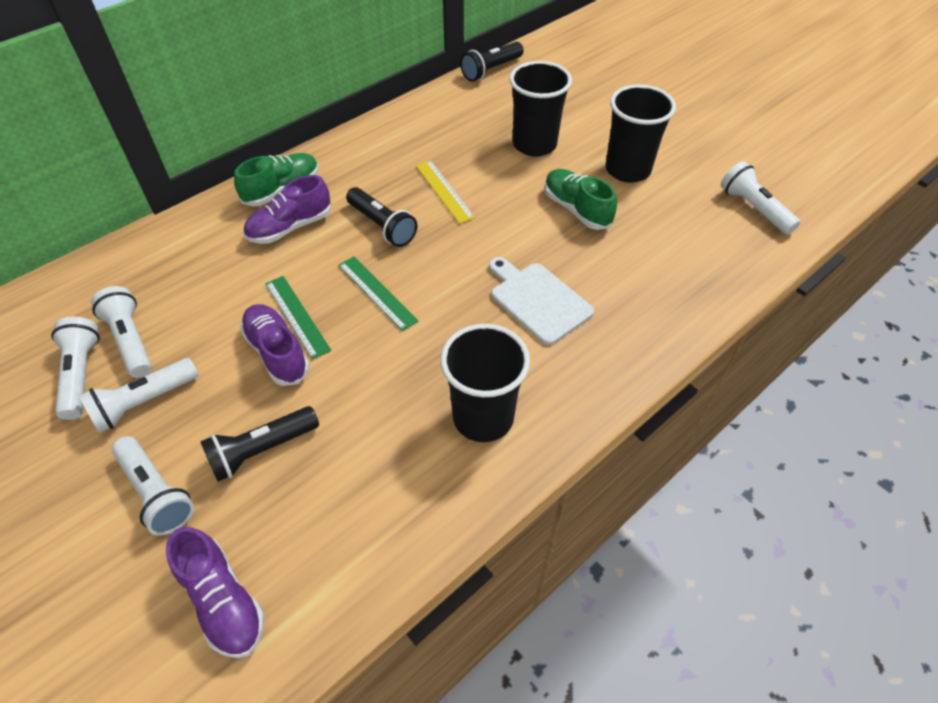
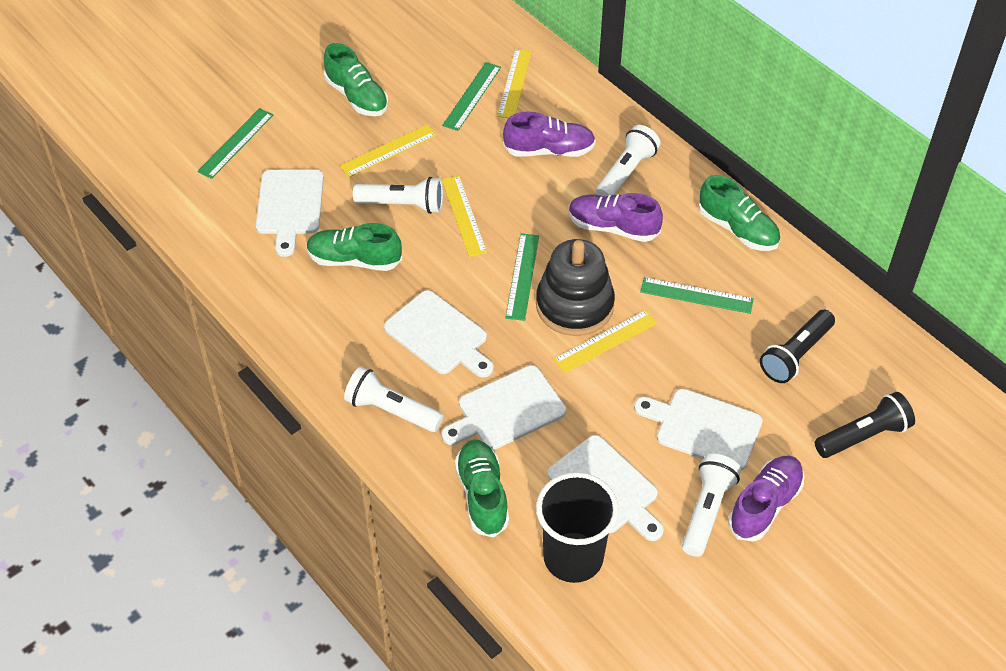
black cup: 3 -> 1
black flashlight: 3 -> 2
black stacking toy: 0 -> 1
green ruler: 2 -> 4
green shoe: 2 -> 4
white cutting board: 1 -> 5
white flashlight: 5 -> 4
yellow ruler: 1 -> 4

